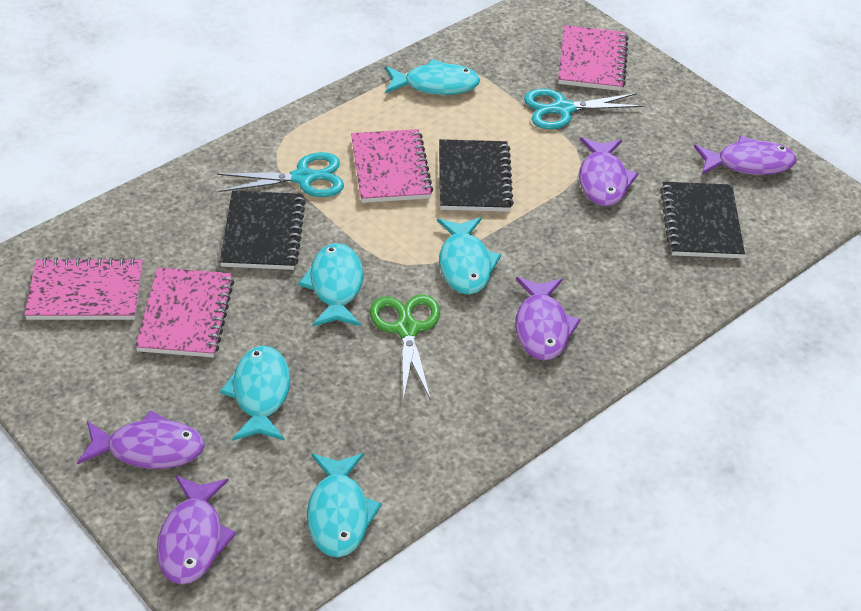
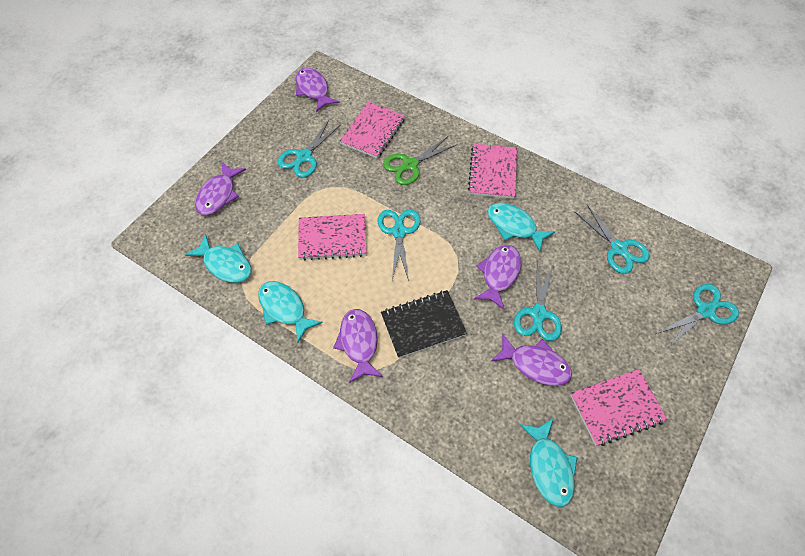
black notebook: 3 -> 1
turquoise fish: 5 -> 4
turquoise scissors: 2 -> 5

